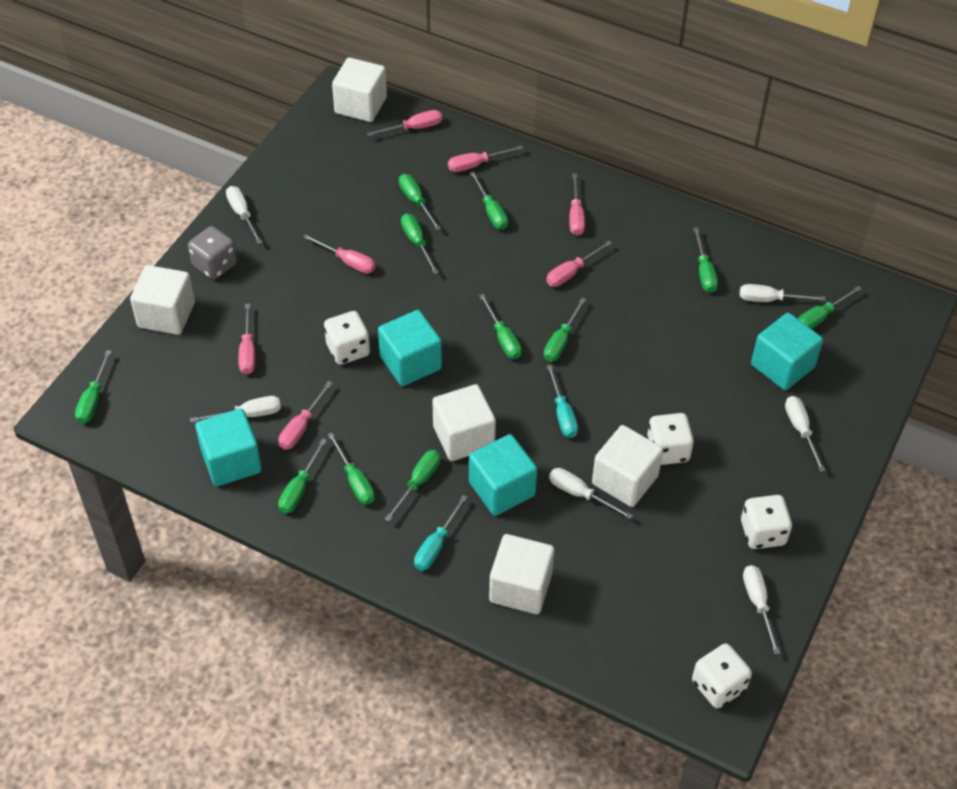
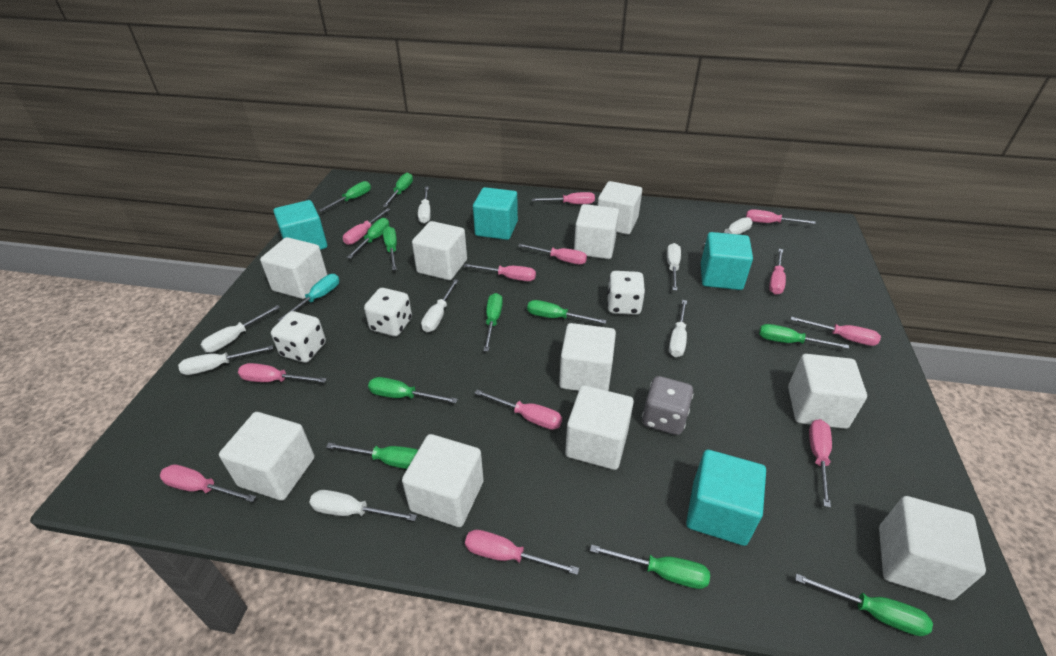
pink screwdriver: 7 -> 12
turquoise screwdriver: 2 -> 1
white cube: 5 -> 10
white dice: 4 -> 3
white screwdriver: 6 -> 8

